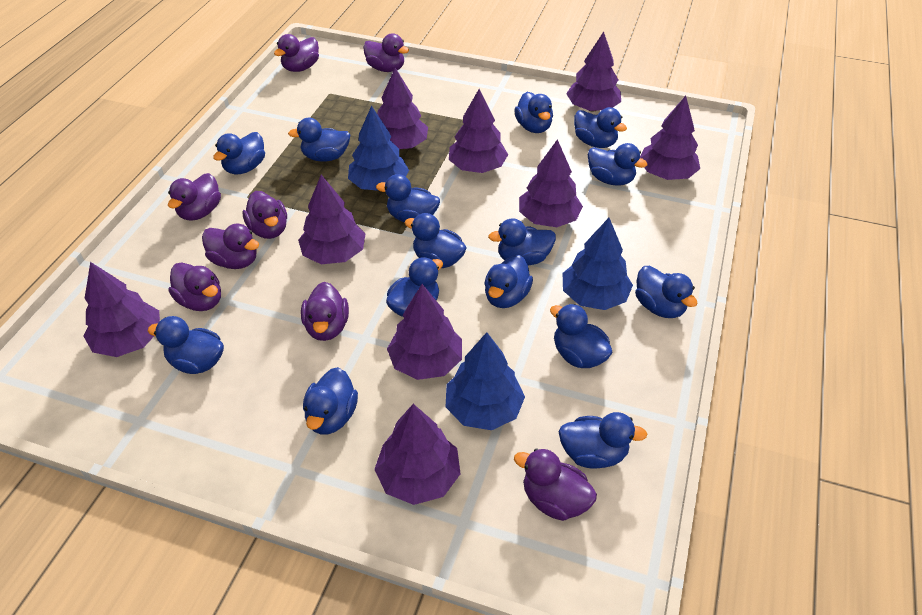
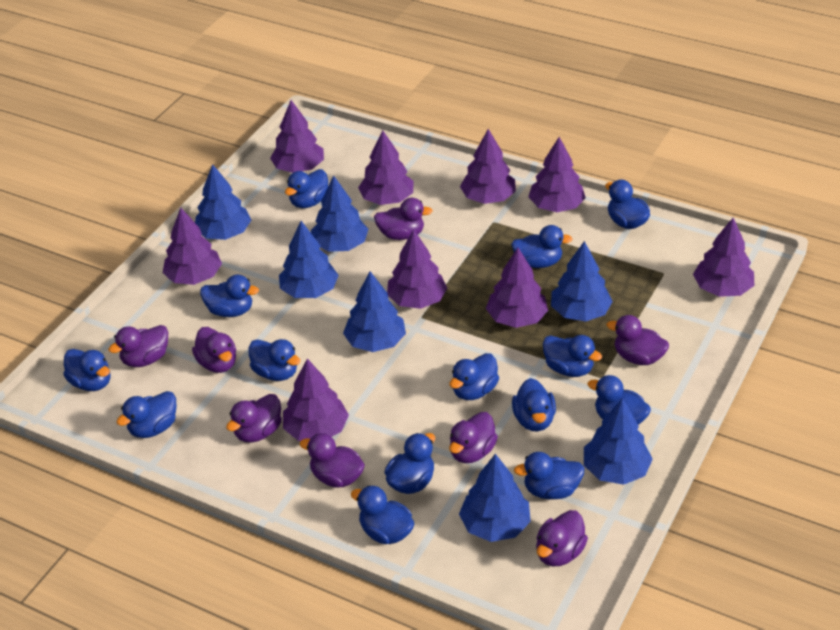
blue duck: 15 -> 14
blue tree: 3 -> 7

